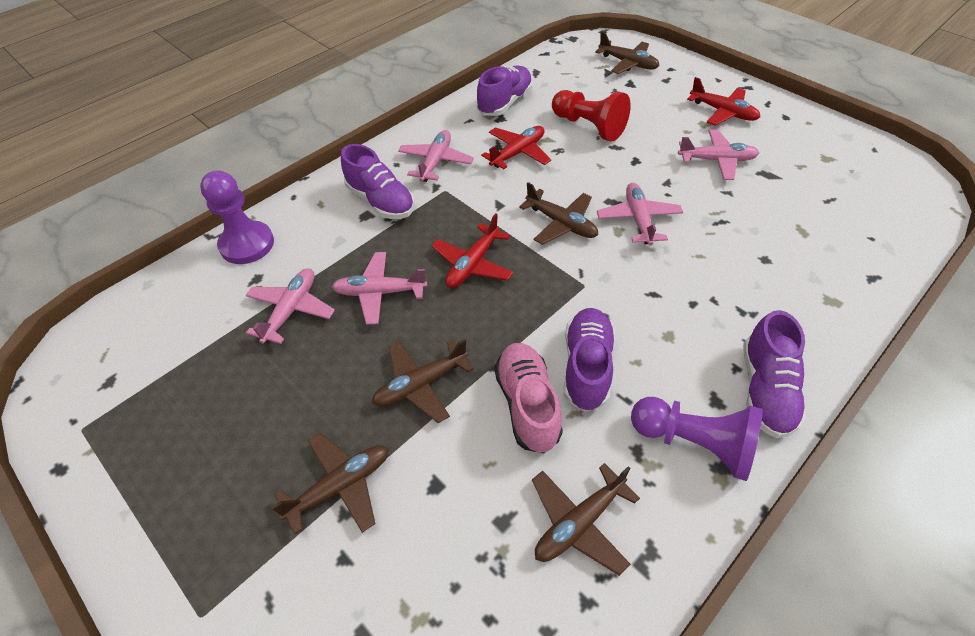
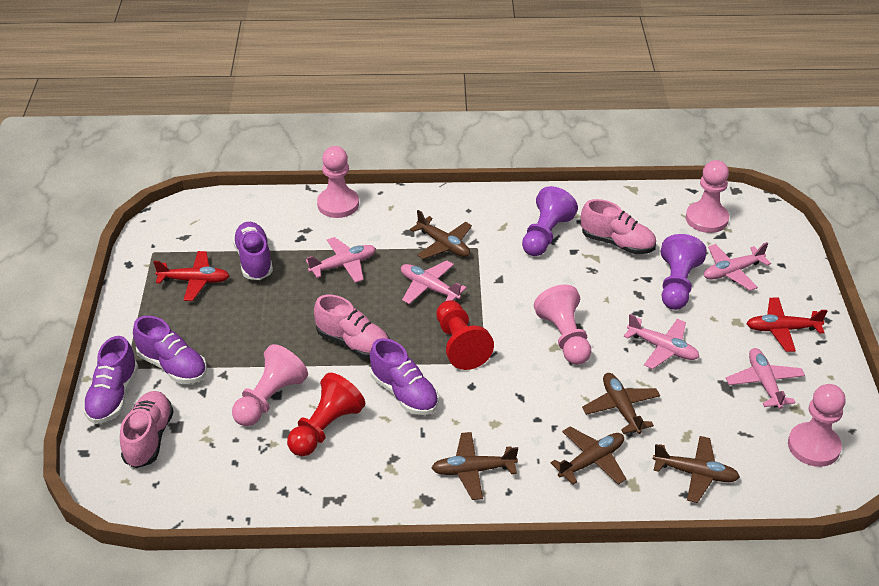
pink pawn: 0 -> 5
pink shoe: 1 -> 3
red pawn: 1 -> 2
red plane: 3 -> 2

